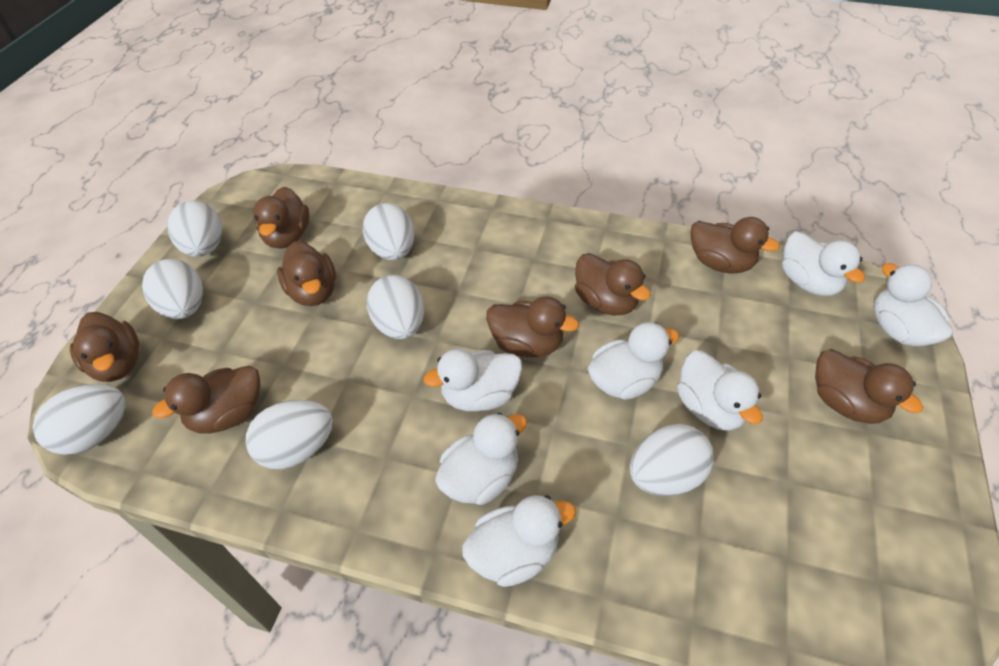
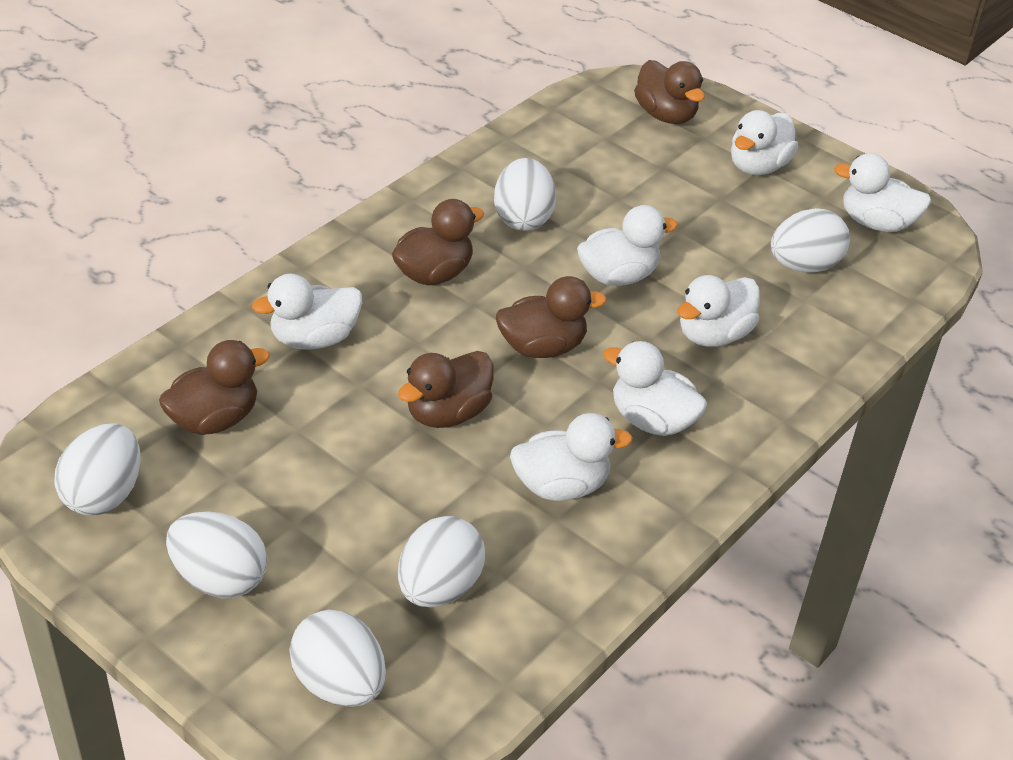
brown duck: 8 -> 5
white egg: 7 -> 6

